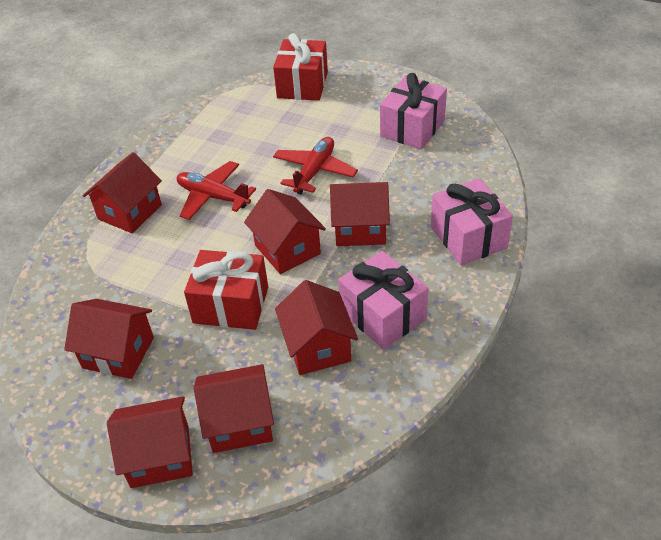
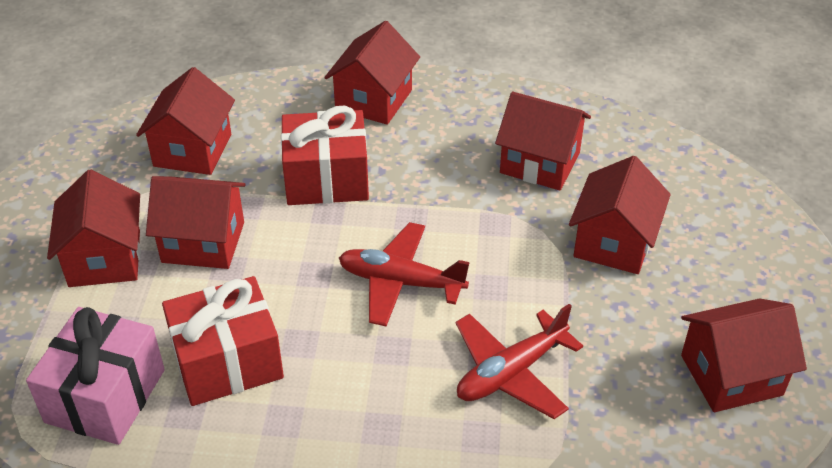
pink gift: 3 -> 1

